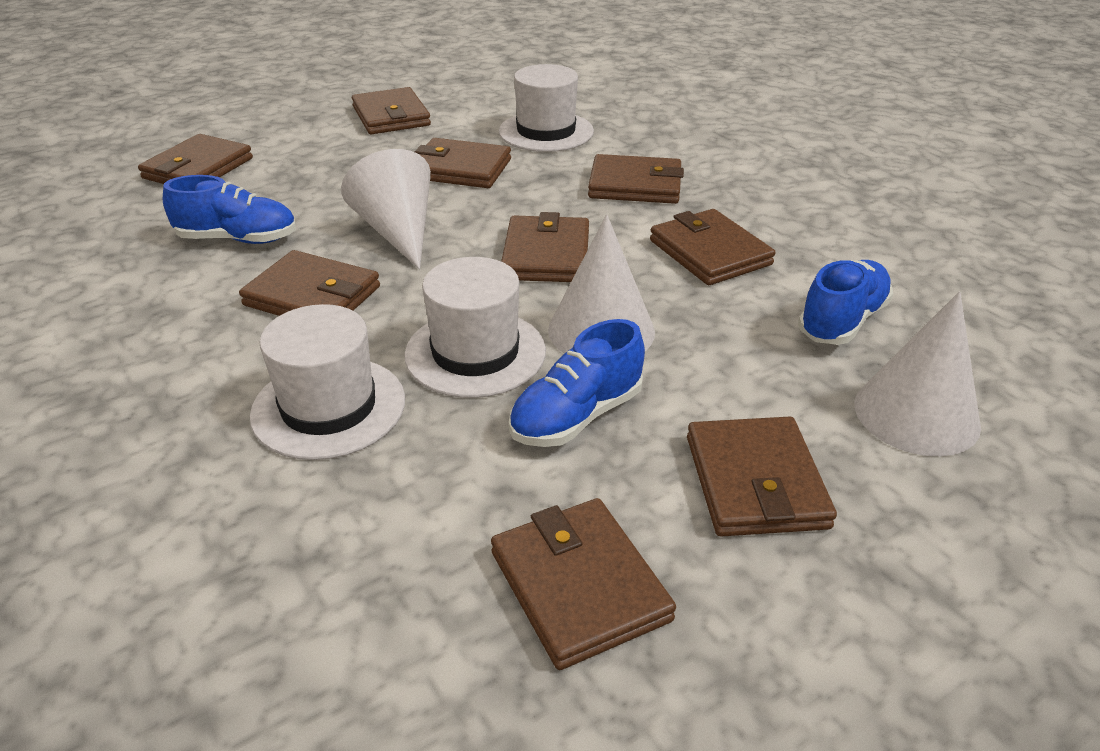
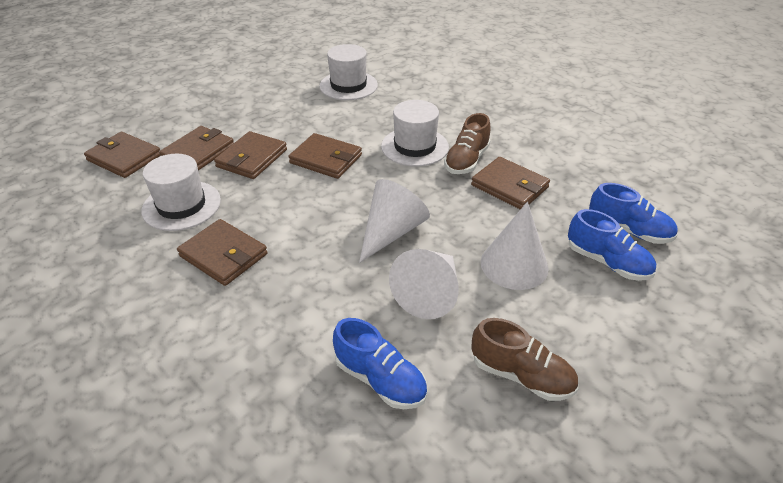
brown shoe: 0 -> 2
brown wallet: 9 -> 6

